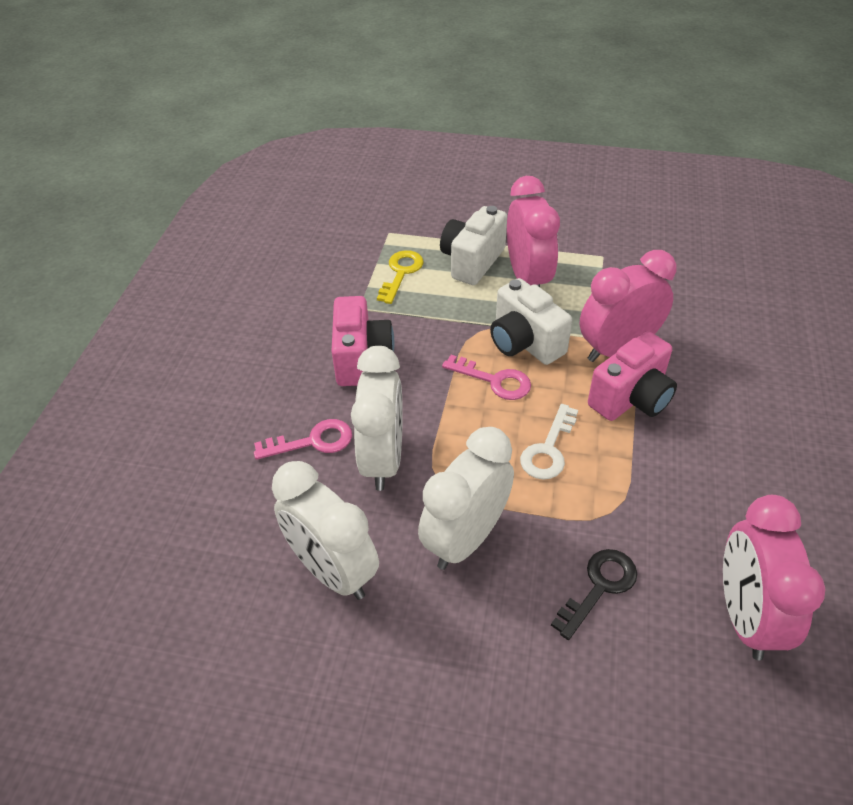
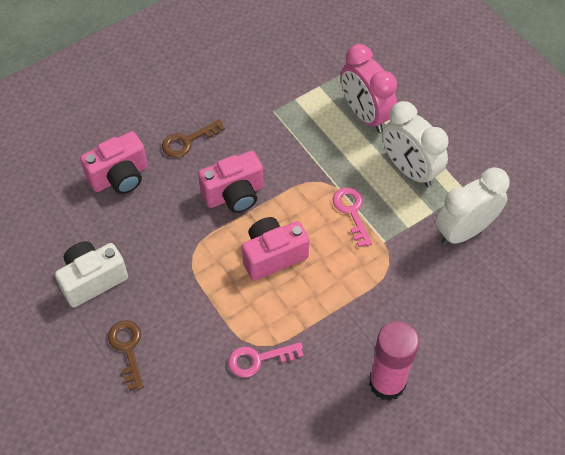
black key: 1 -> 0
brown key: 0 -> 2
pink camera: 2 -> 3
pink clock: 3 -> 1
pink glue stick: 0 -> 1
white camera: 2 -> 1
white clock: 3 -> 2
white key: 1 -> 0
yellow key: 1 -> 0

